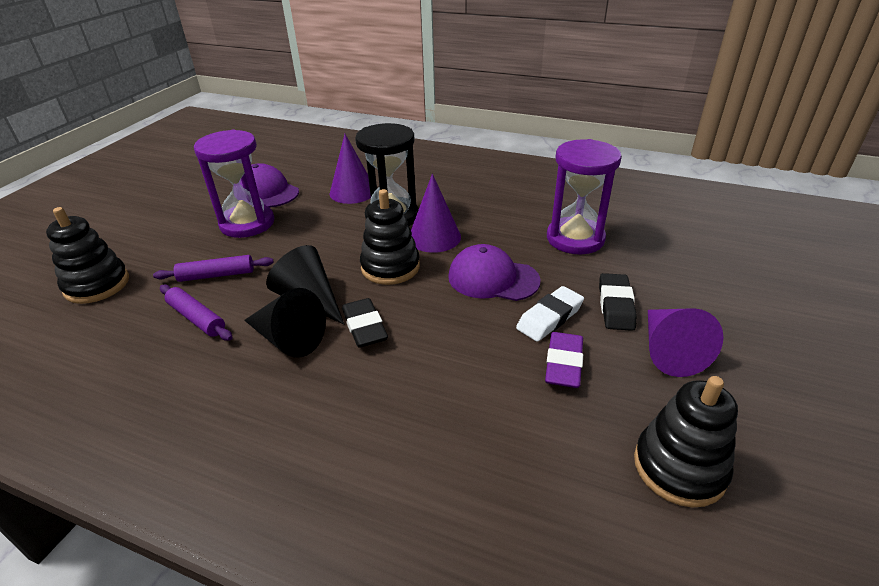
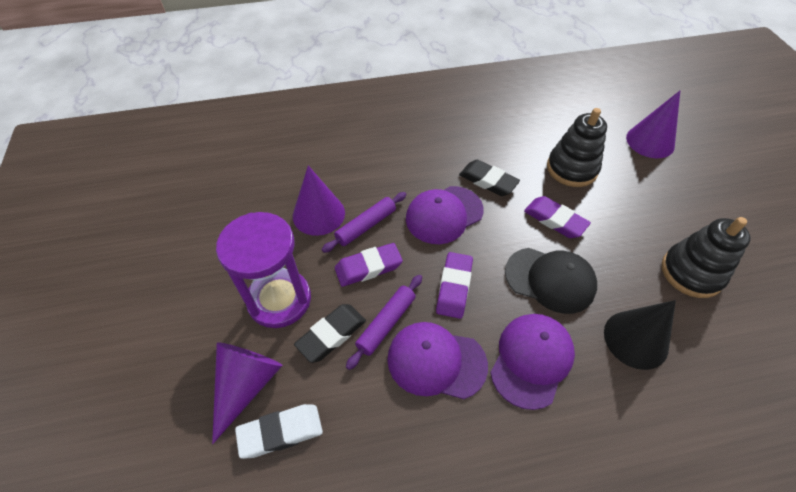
black cap: 0 -> 1
black cone: 2 -> 1
black hourglass: 1 -> 0
black stacking toy: 3 -> 2
purple cap: 2 -> 3
purple eraser: 1 -> 3
purple hourglass: 2 -> 1

